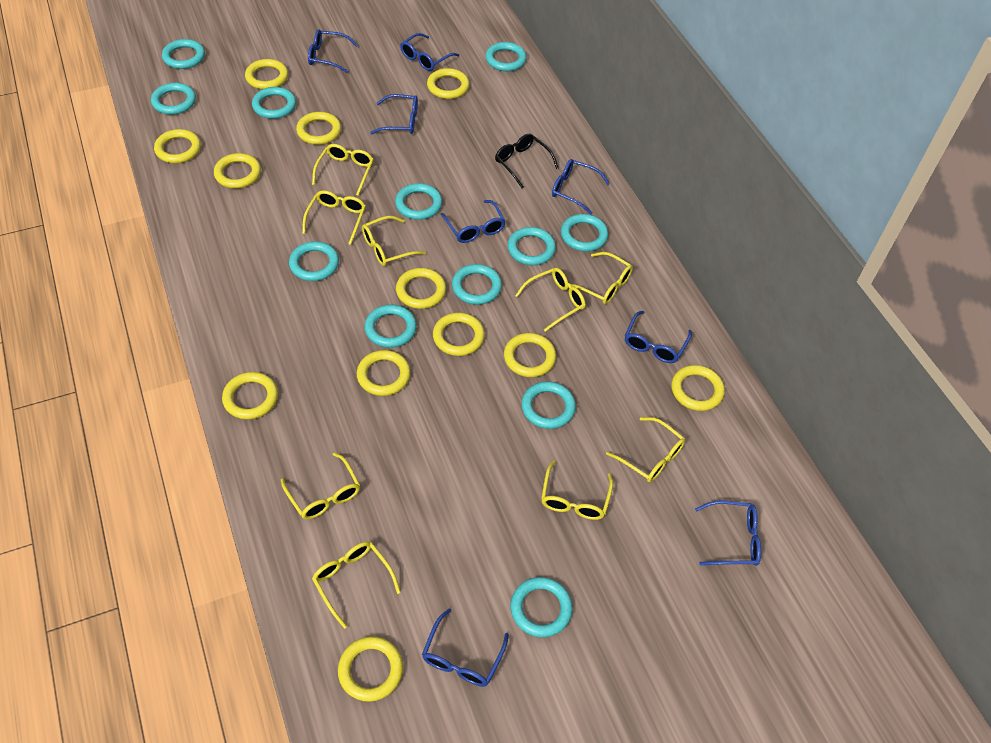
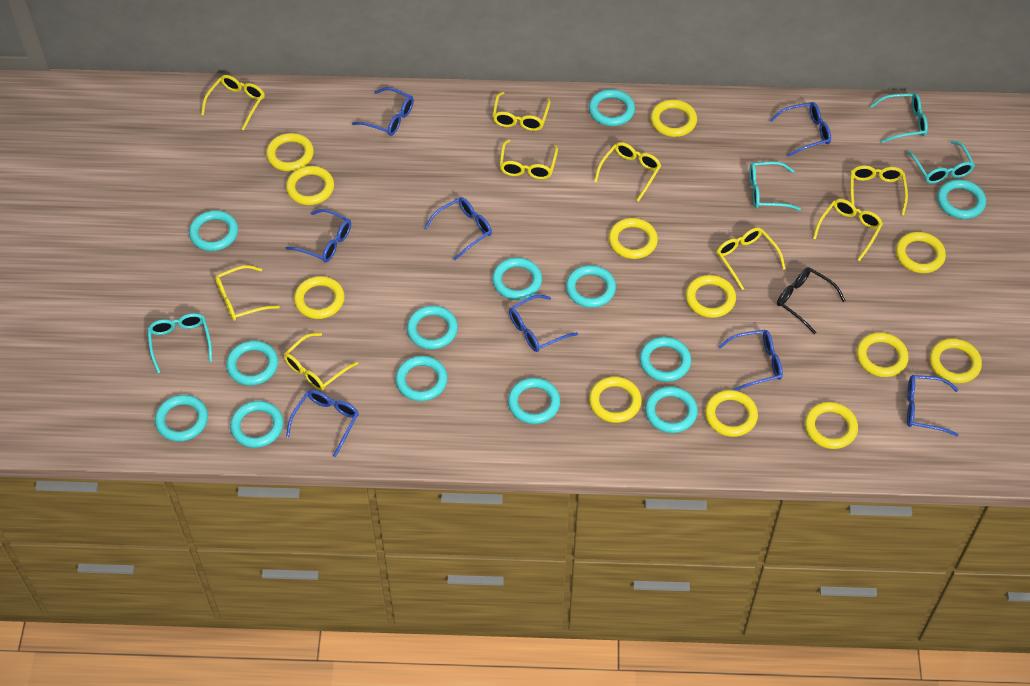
turquoise glasses: 0 -> 4
turquoise ring: 12 -> 13

